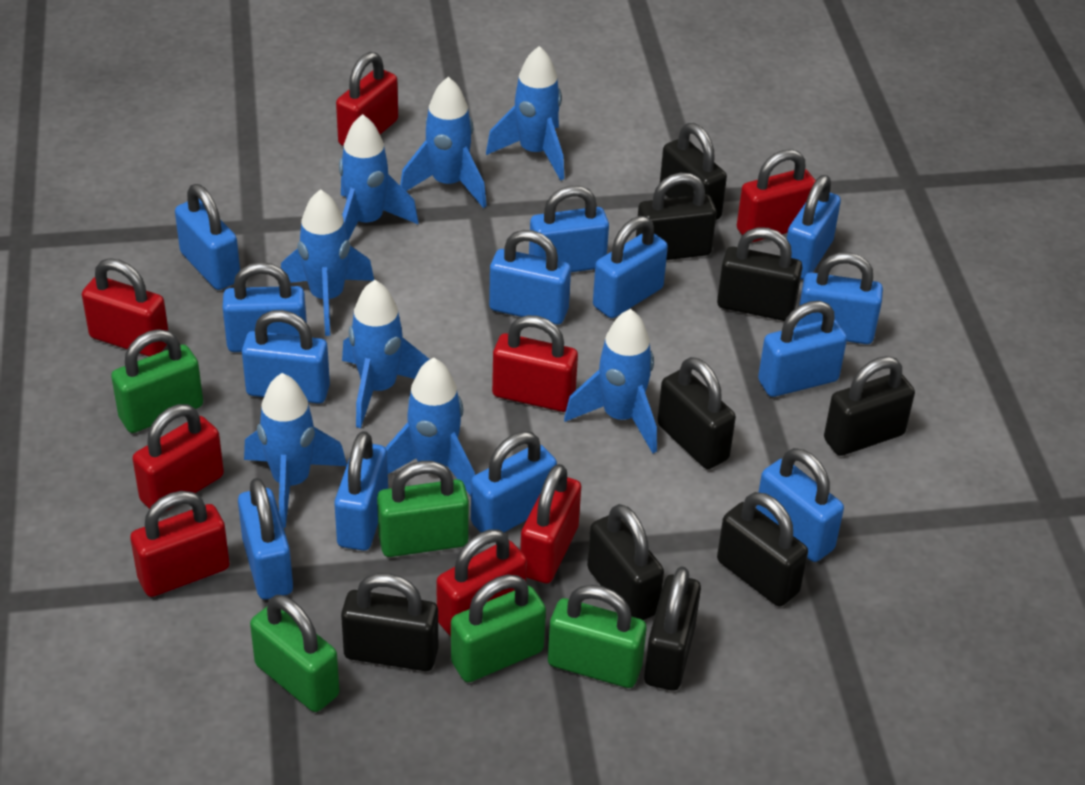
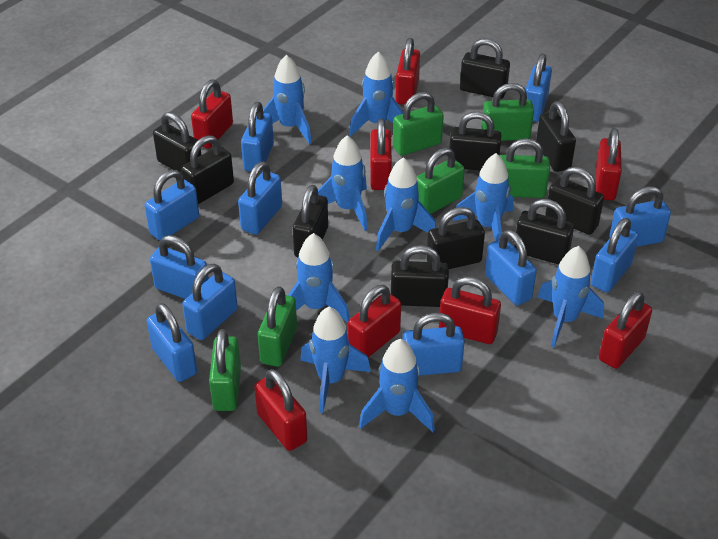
black padlock: 9 -> 10
blue padlock: 13 -> 11
blue rocket: 8 -> 9
green padlock: 5 -> 6

